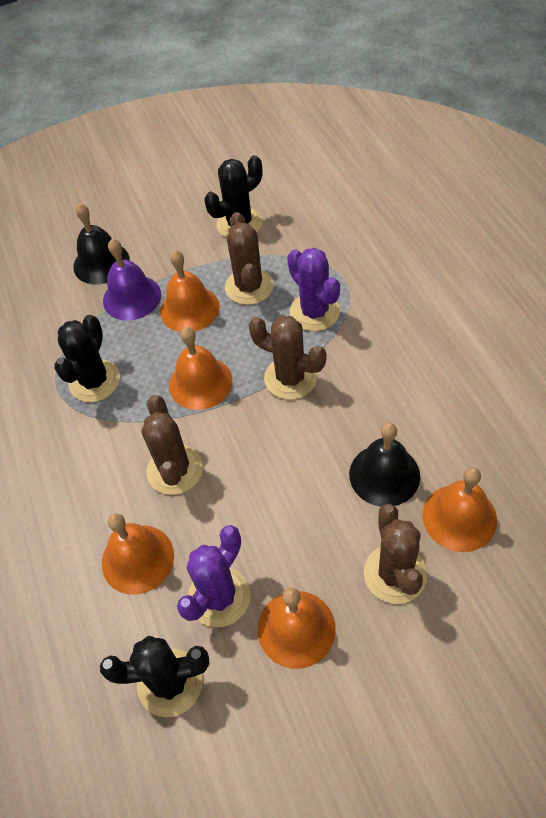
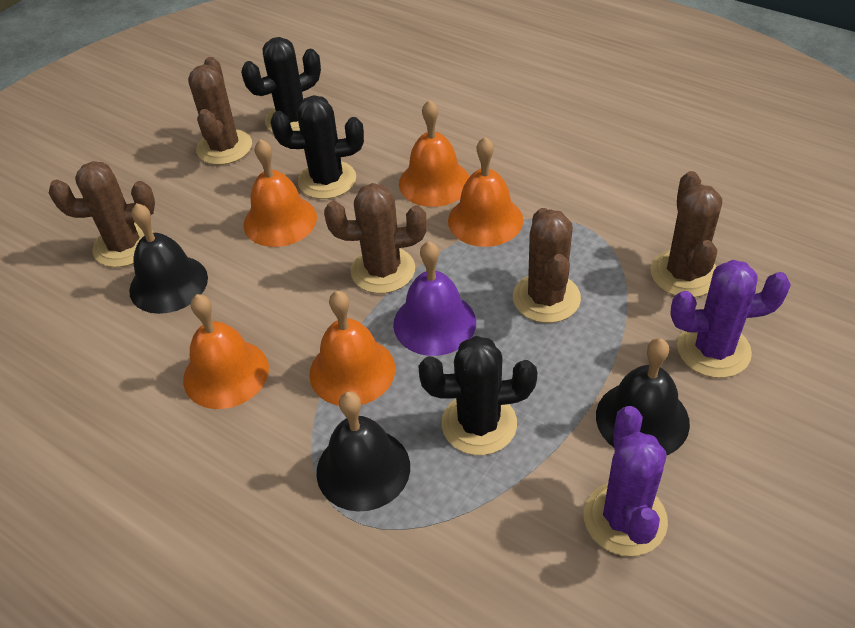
black bell: 2 -> 3
brown cactus: 4 -> 5

